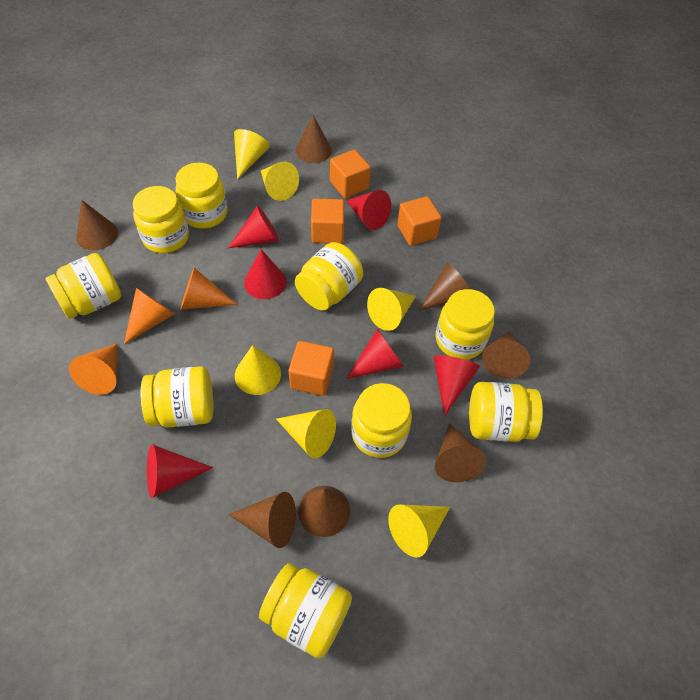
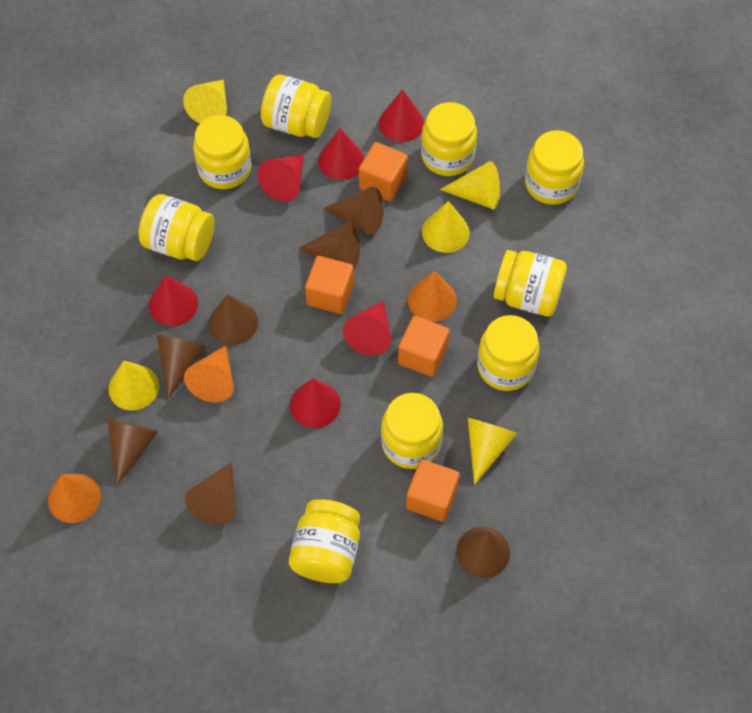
yellow cone: 6 -> 5

